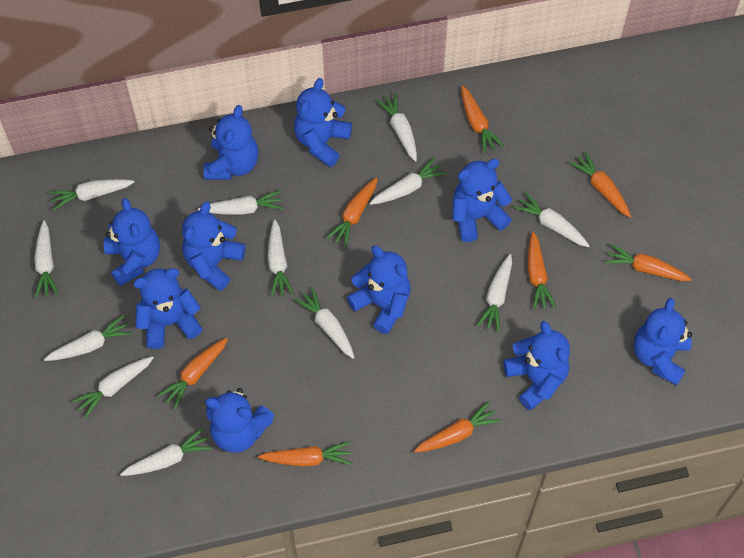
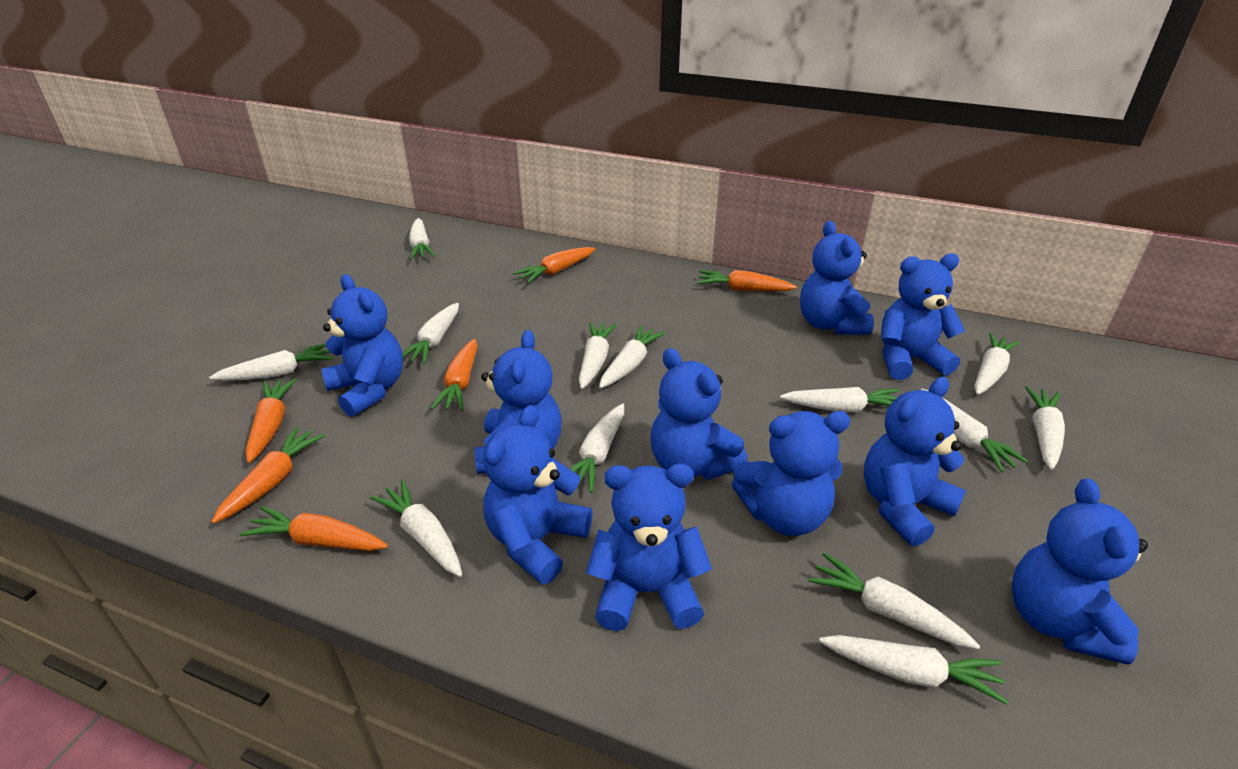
orange carrot: 8 -> 6
white carrot: 12 -> 13

